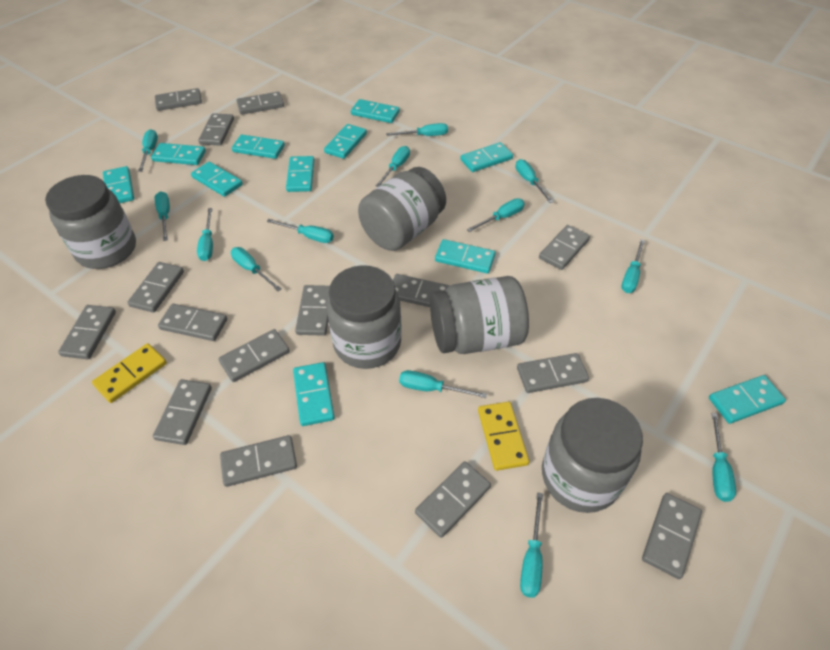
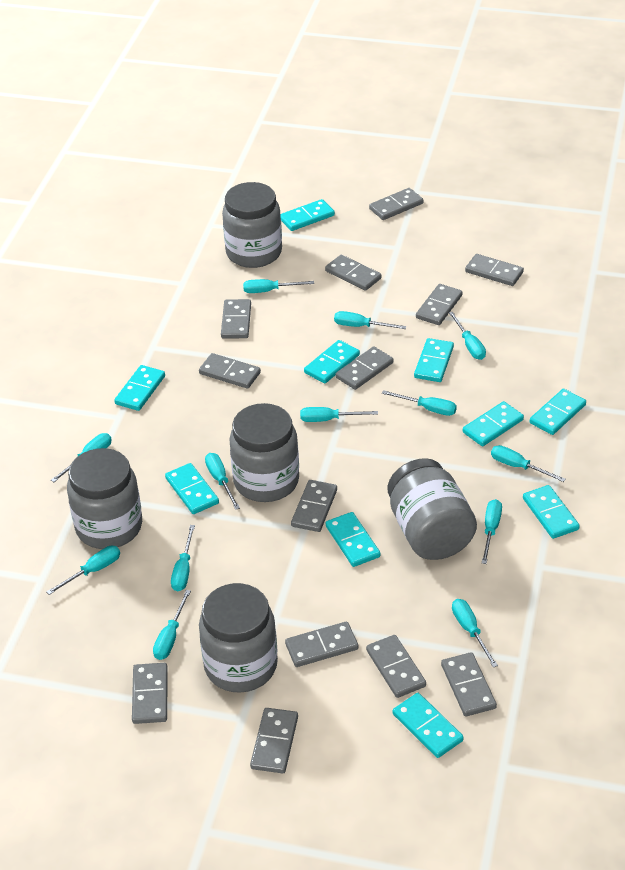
grey domino: 15 -> 13
turquoise domino: 11 -> 10
yellow domino: 2 -> 0

